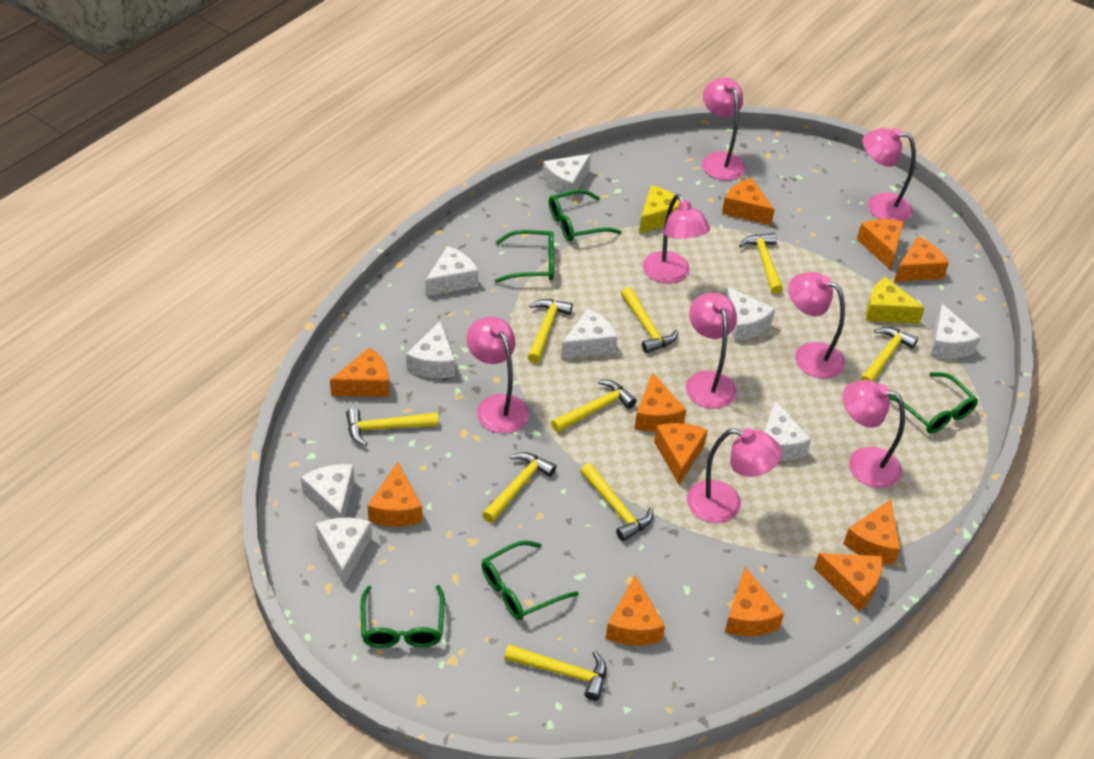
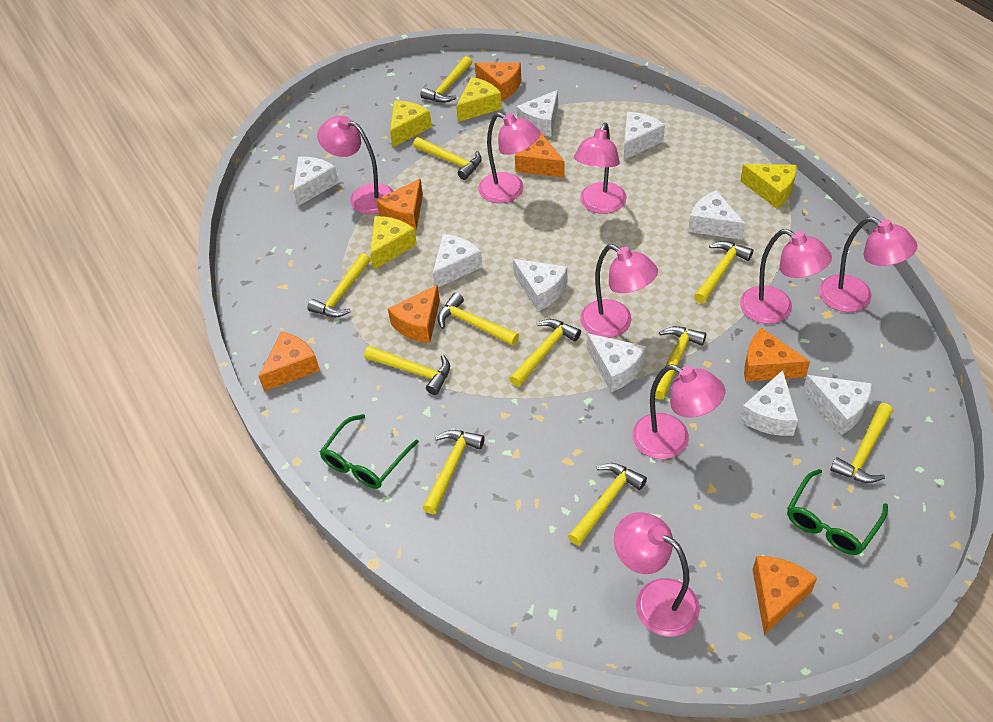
green glasses: 5 -> 2
orange cheese: 11 -> 7
yellow cheese: 2 -> 4
yellow hammer: 9 -> 11

